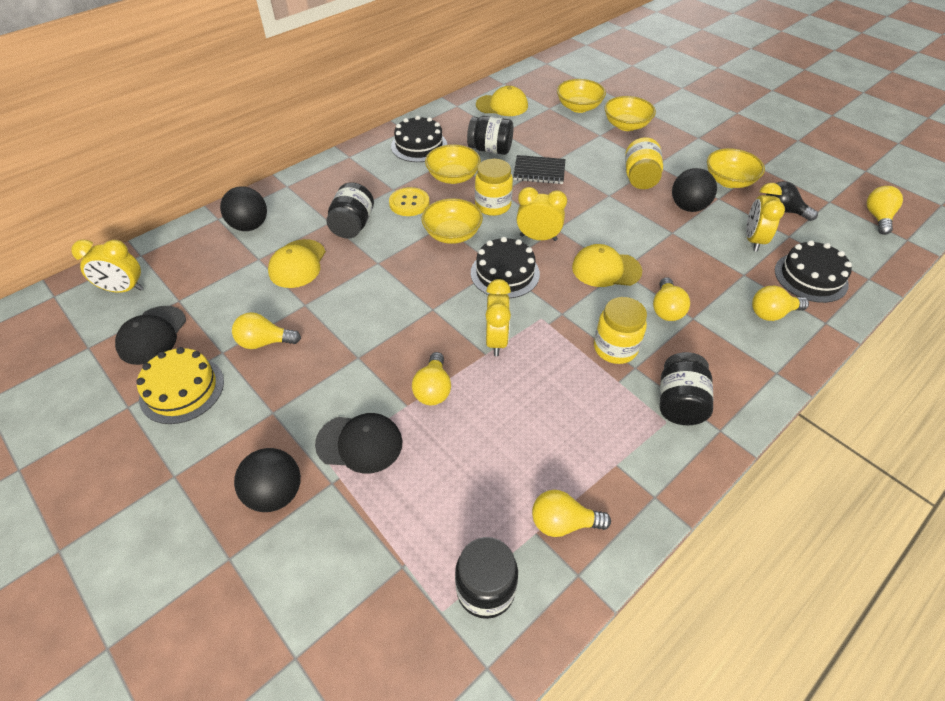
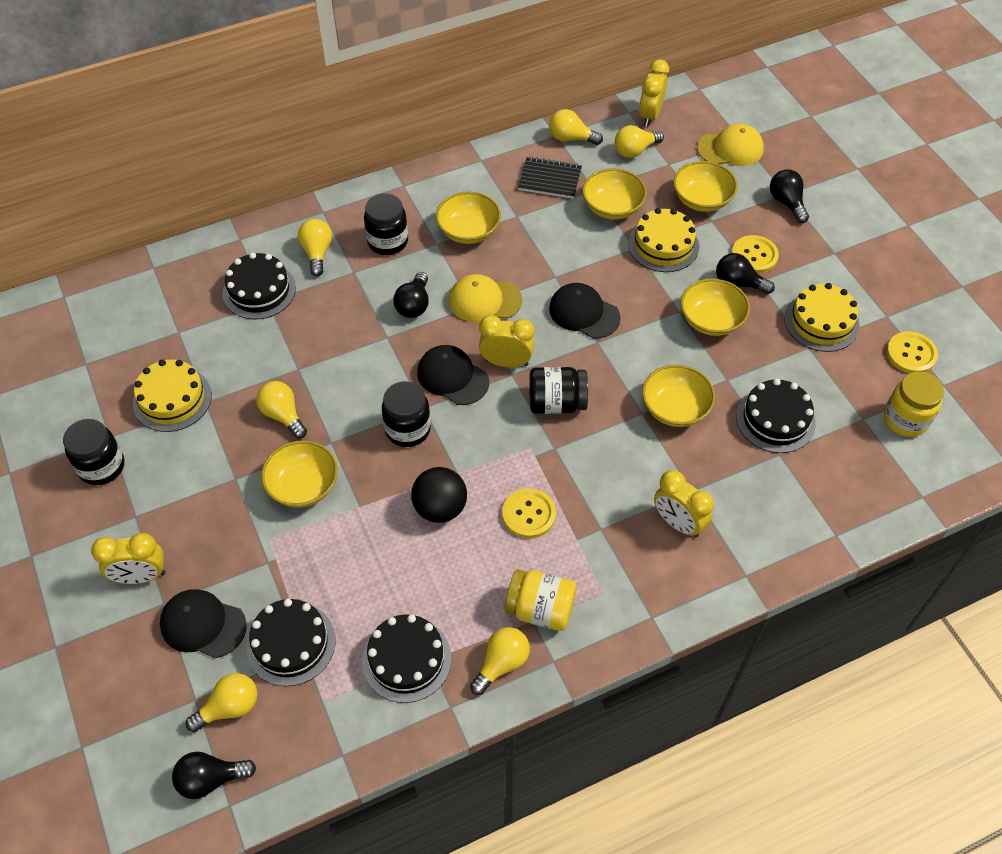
black ball: 3 -> 1
black cake: 3 -> 4
black cap: 2 -> 3
black light bulb: 1 -> 4
yellow bowl: 5 -> 6
yellow button: 1 -> 3
yellow cake: 1 -> 3
yellow cap: 3 -> 2
yellow jar: 3 -> 2

